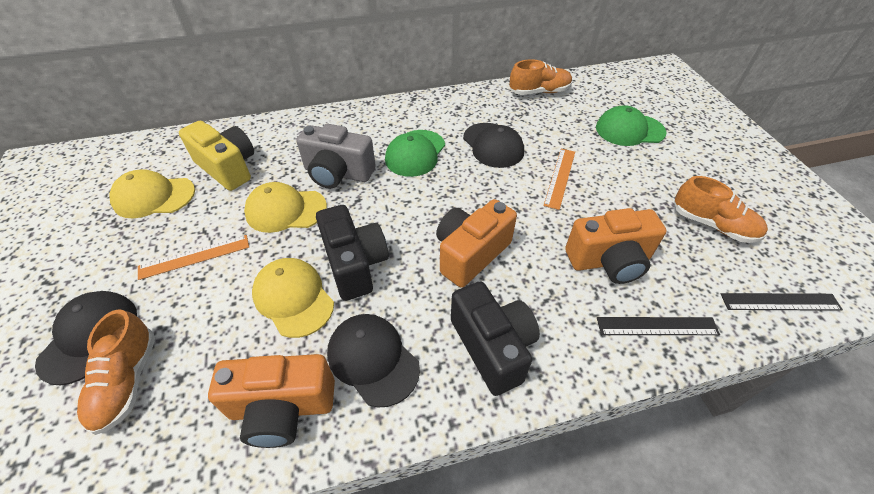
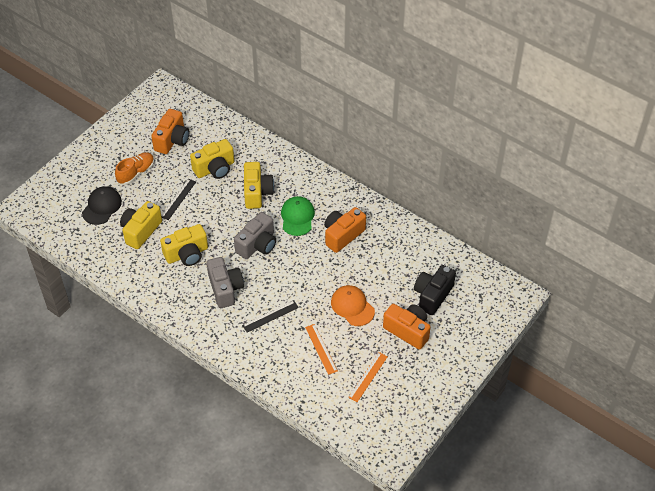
black camera: 2 -> 1
black cap: 3 -> 1
green cap: 2 -> 1
grey camera: 1 -> 2
orange cap: 0 -> 1
orange shoe: 3 -> 1
yellow camera: 1 -> 4
yellow cap: 3 -> 0

